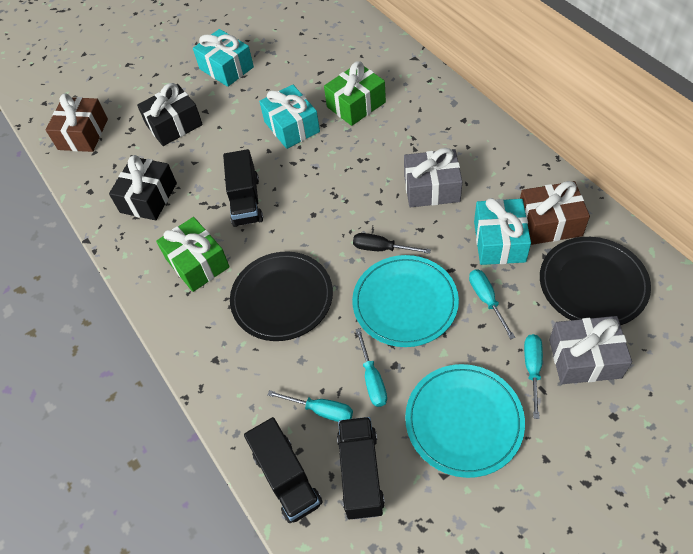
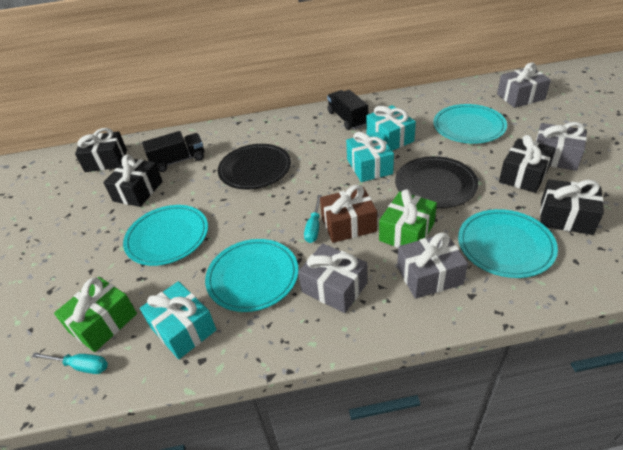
black gift: 2 -> 4
black screwdriver: 1 -> 0
black truck: 3 -> 2
brown gift: 2 -> 1
grey gift: 2 -> 4
turquoise plate: 2 -> 4
turquoise screwdriver: 4 -> 2

